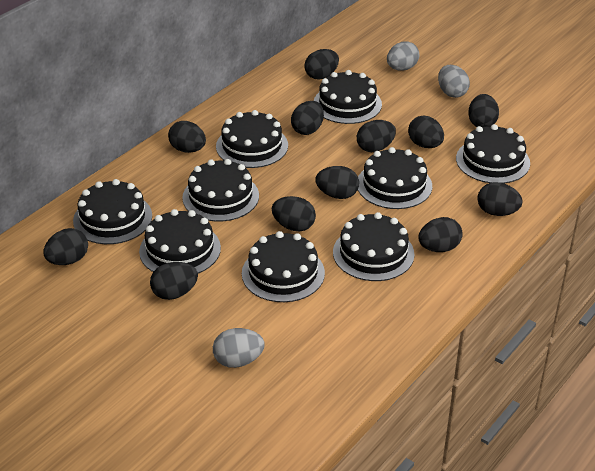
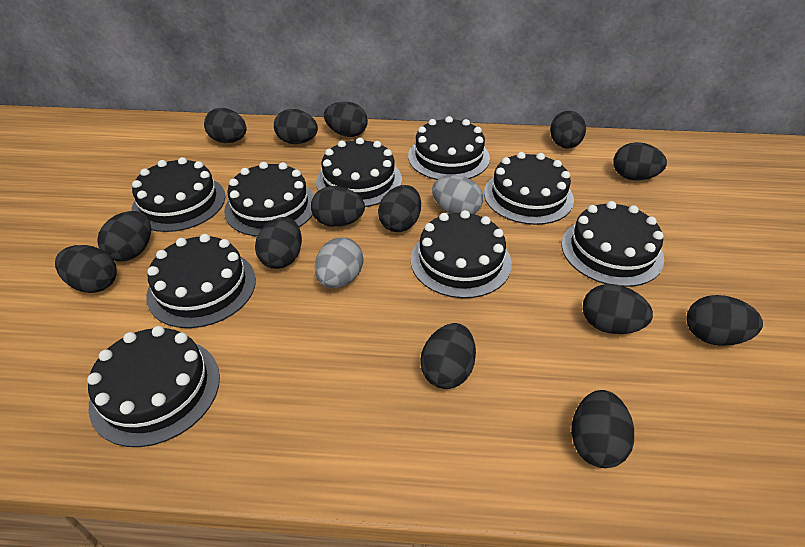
black egg: 12 -> 14
grey egg: 3 -> 2

